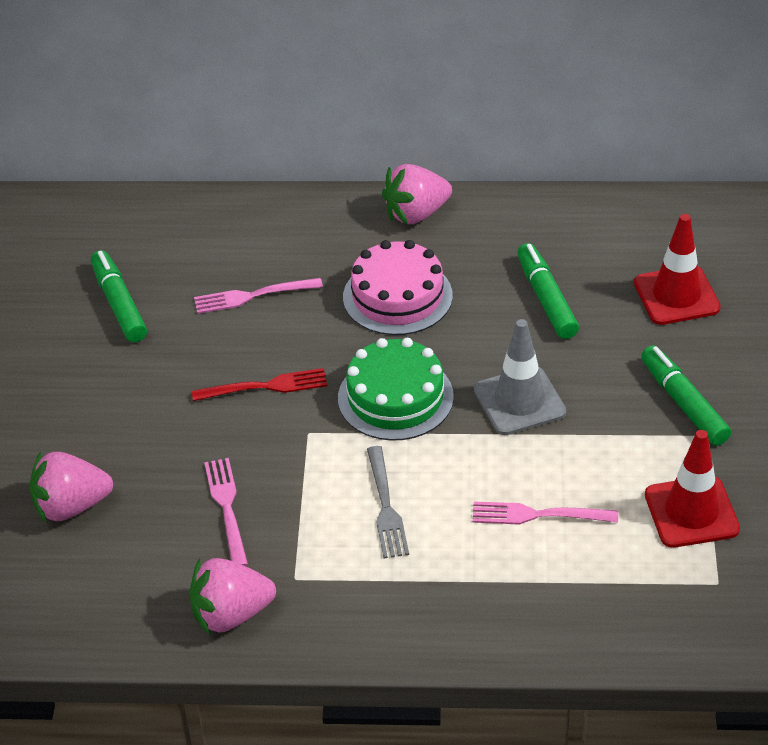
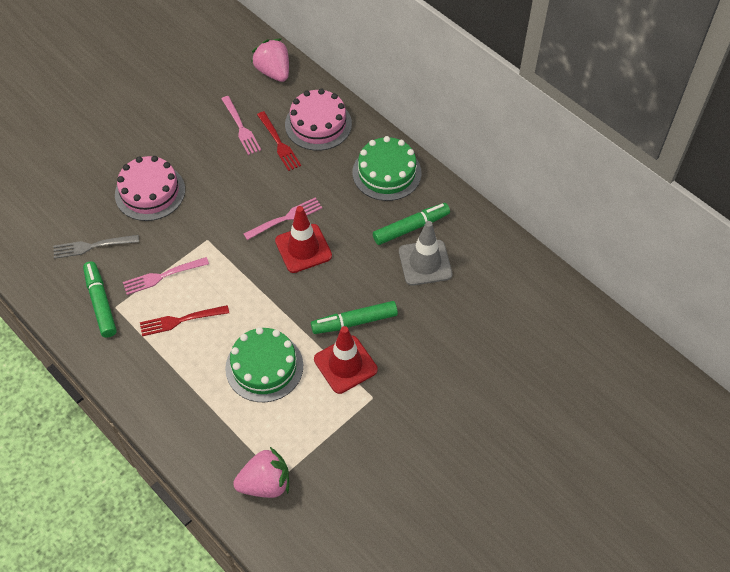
green cake: 1 -> 2
pink cake: 1 -> 2
pink strawberry: 3 -> 2
red fork: 1 -> 2

